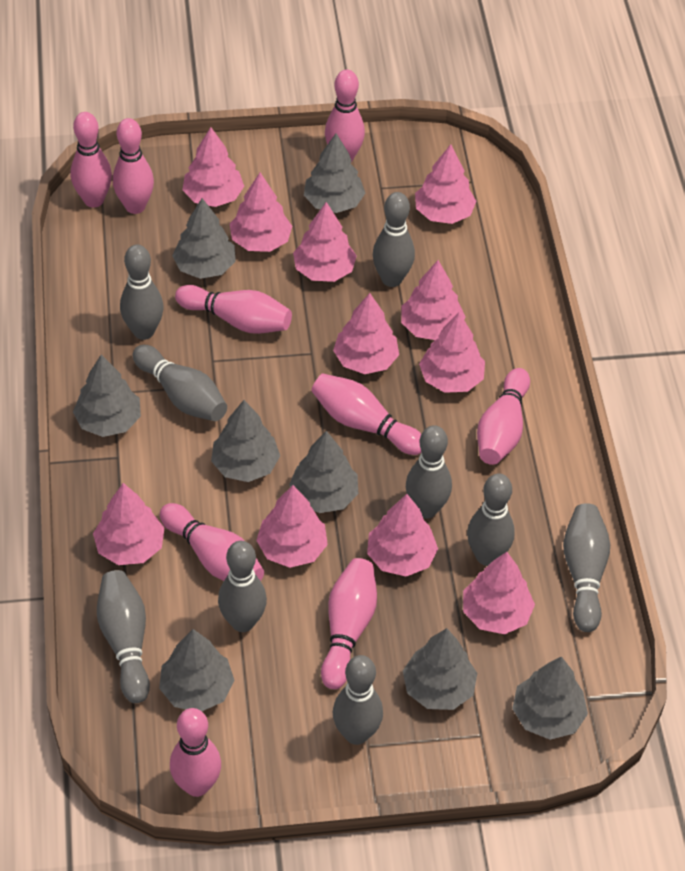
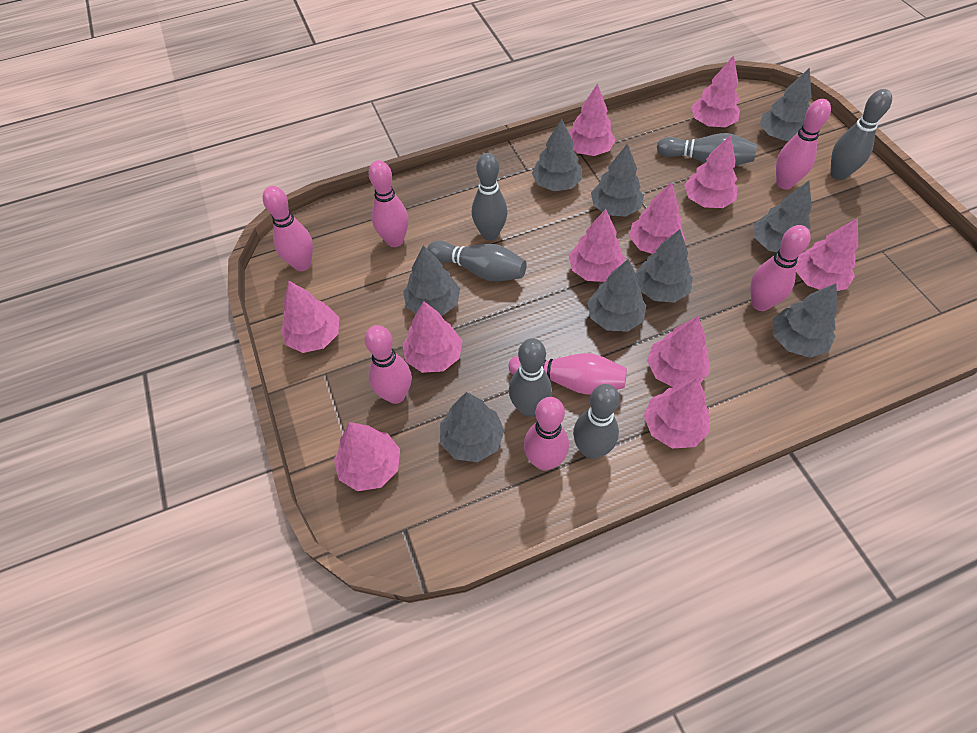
grey bowling pin: 9 -> 6
grey tree: 8 -> 9
pink bowling pin: 9 -> 7

